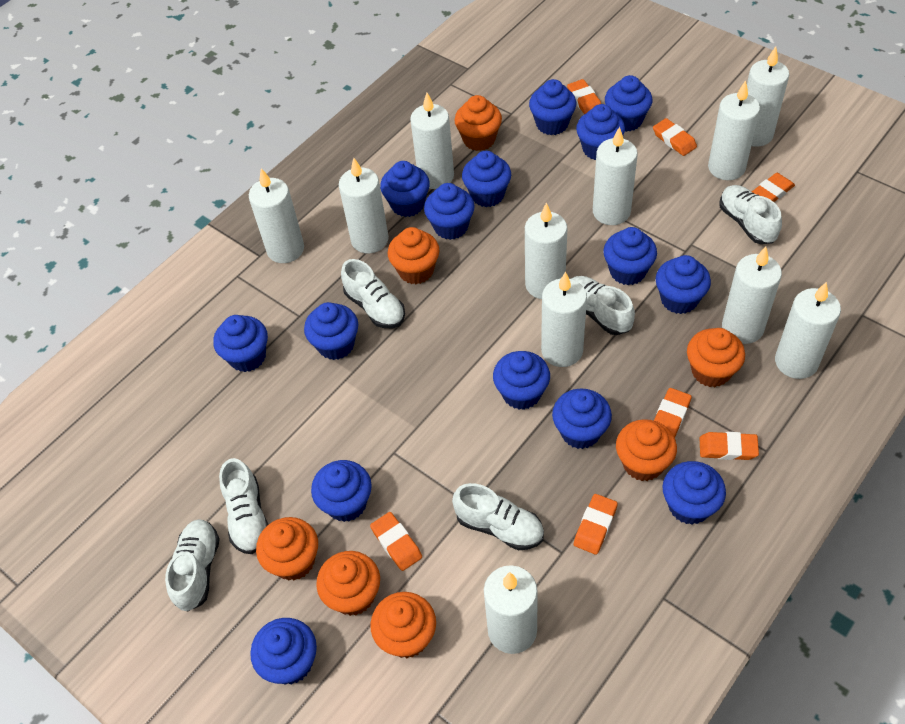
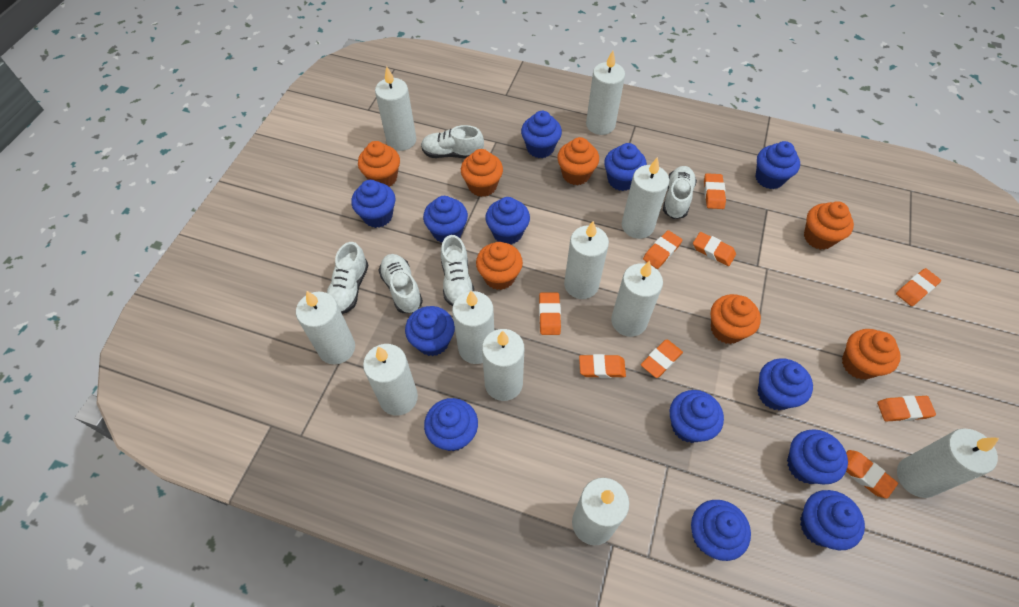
blue cupcake: 15 -> 13
orange eraser: 7 -> 9
white shoe: 6 -> 5

